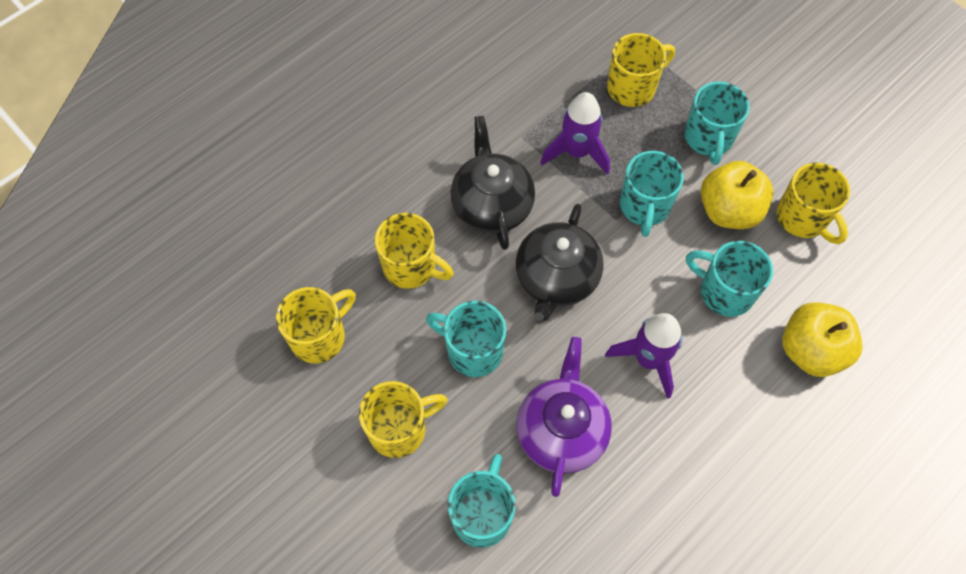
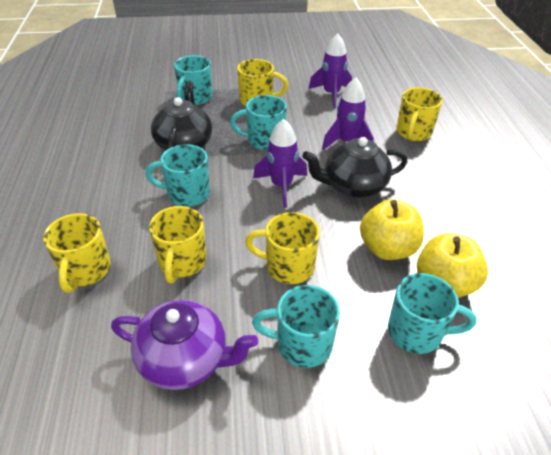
purple rocket: 2 -> 3

